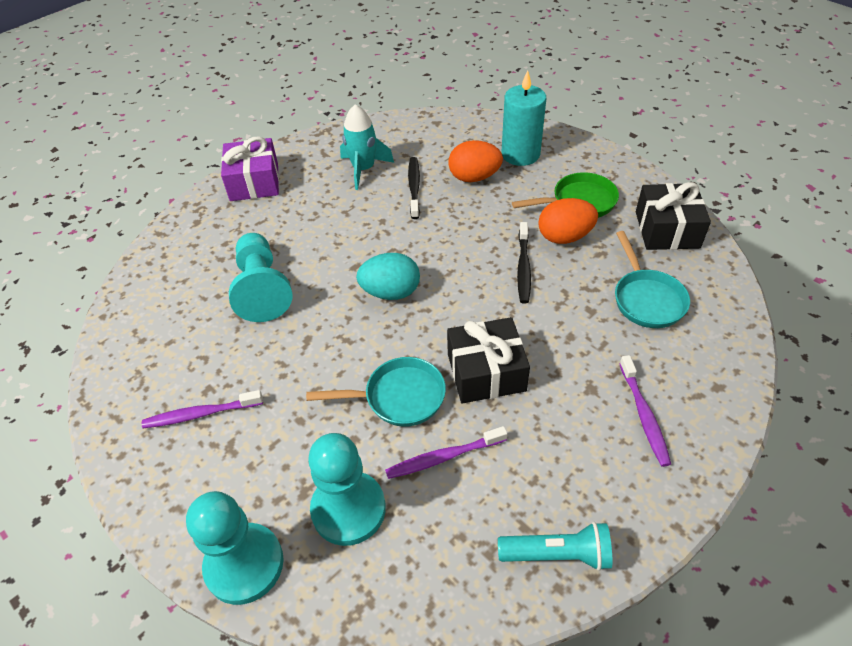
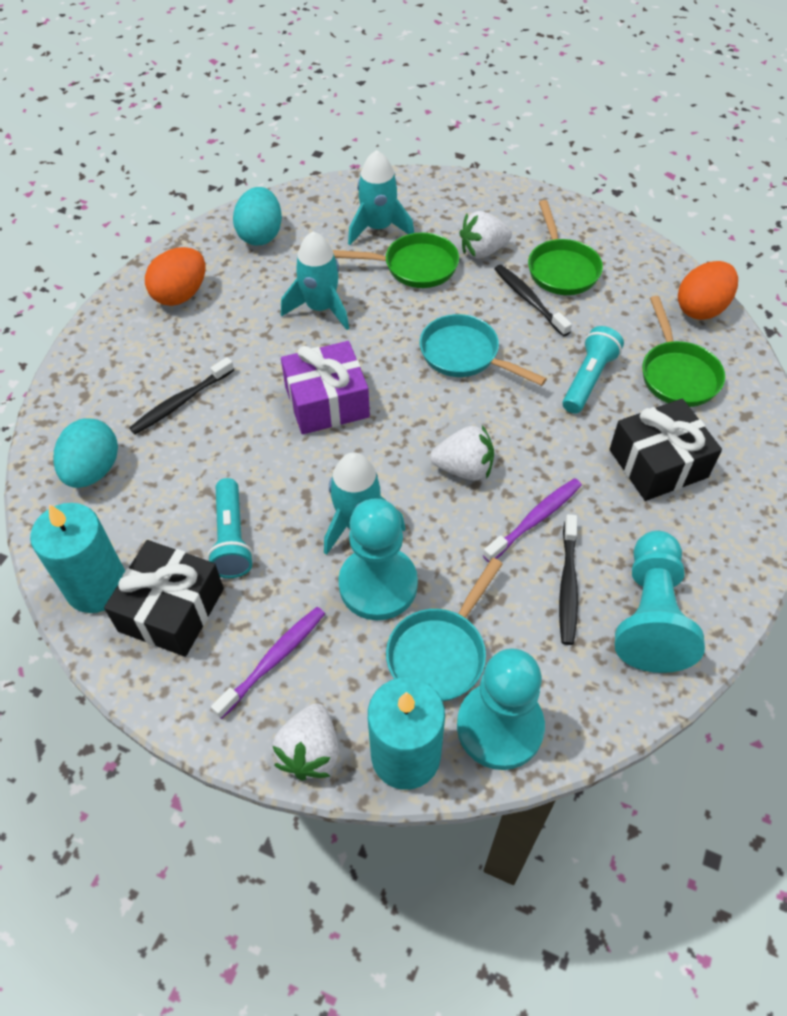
black toothbrush: 2 -> 3
green pan: 1 -> 3
purple toothbrush: 3 -> 2
turquoise candle: 1 -> 2
turquoise egg: 1 -> 2
turquoise flashlight: 1 -> 2
turquoise rocket: 1 -> 3
white strawberry: 0 -> 3

